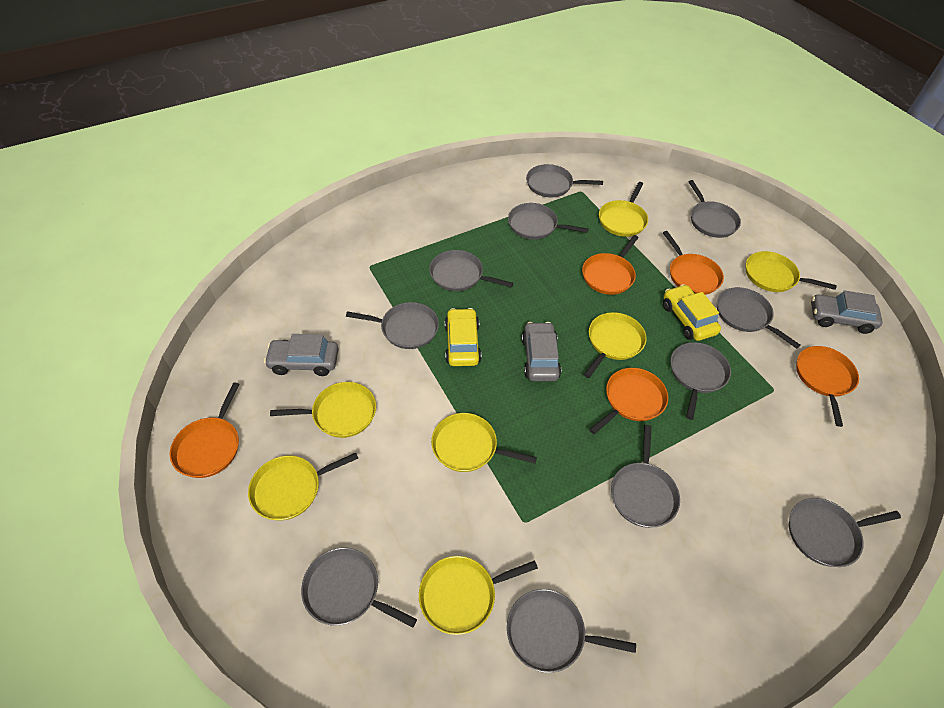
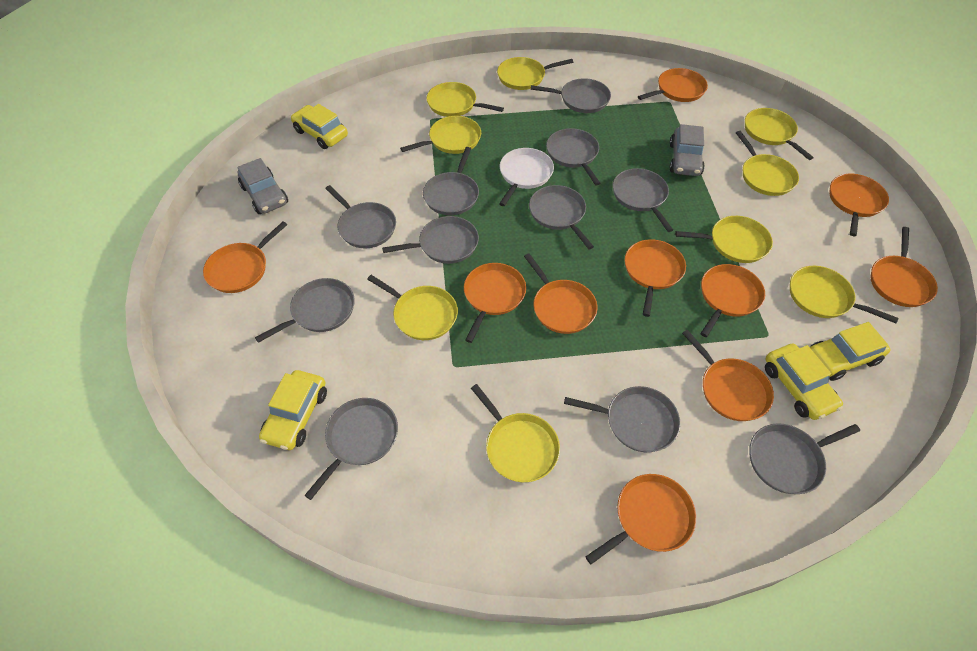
grey car: 3 -> 2
orange pan: 5 -> 10
white pan: 0 -> 1
yellow car: 2 -> 4
yellow pan: 7 -> 9

